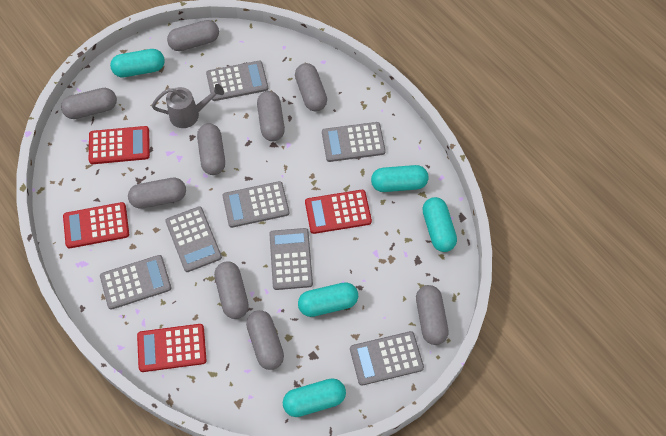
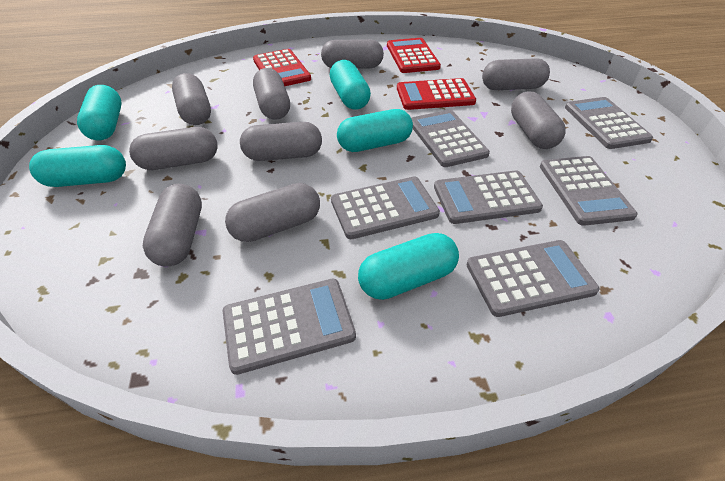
grey watering can: 1 -> 0
red calculator: 4 -> 3

